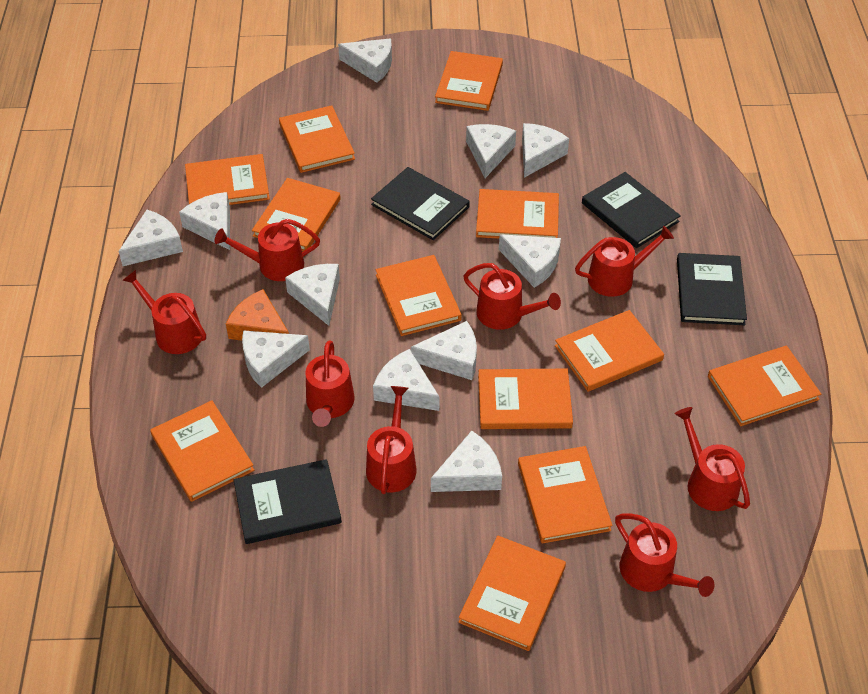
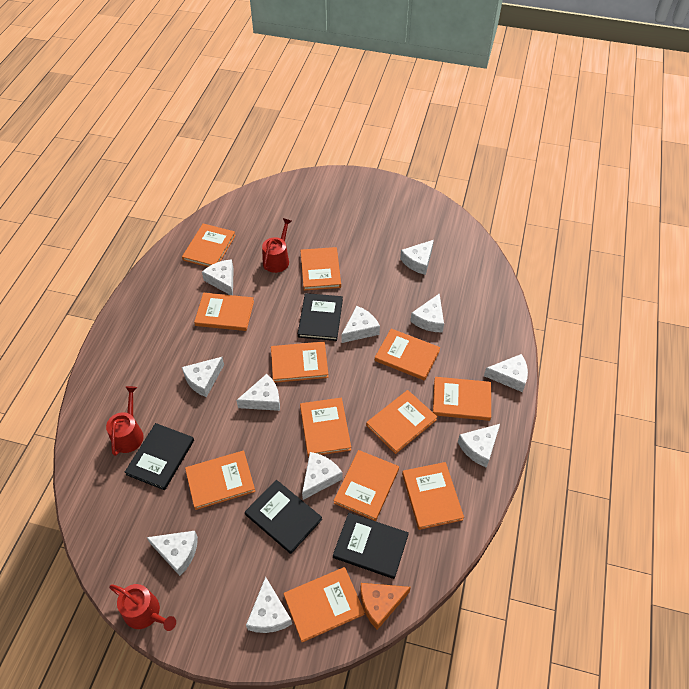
red watering can: 8 -> 3

